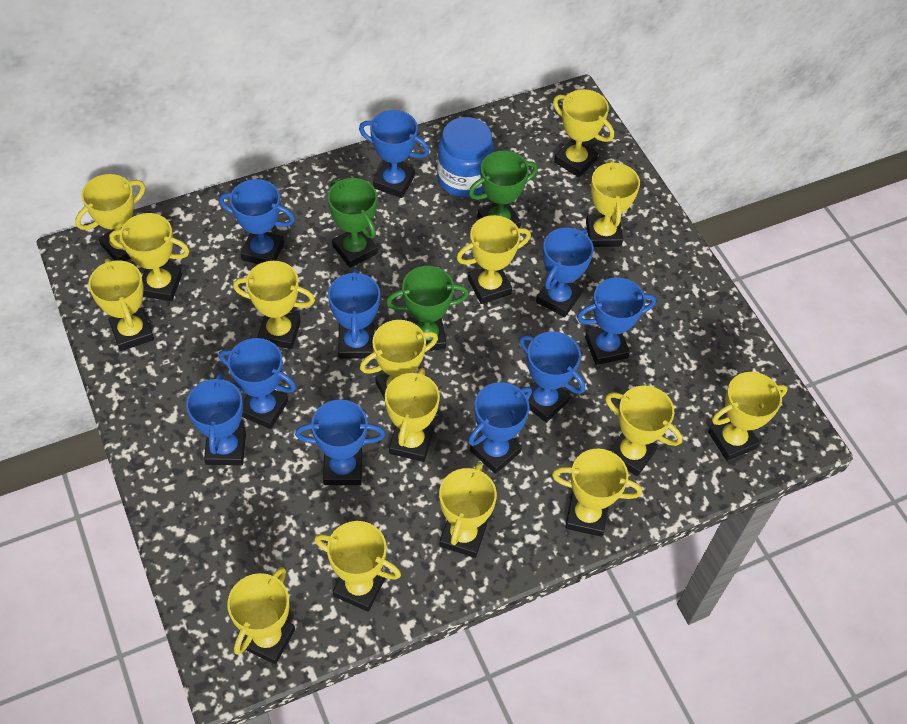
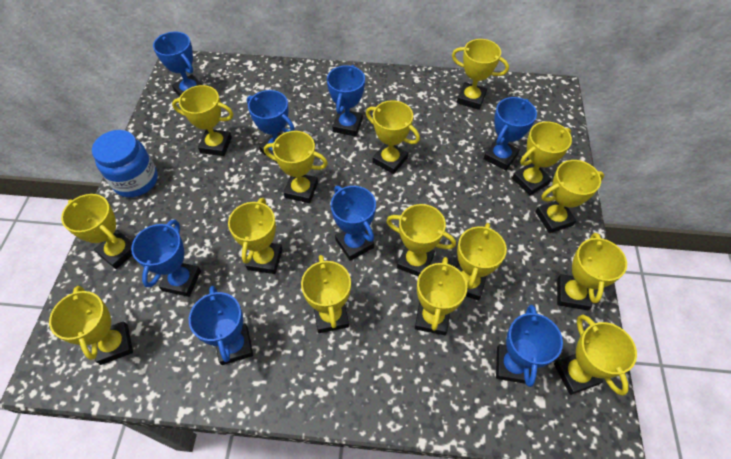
blue trophy: 10 -> 8
green trophy: 3 -> 0

